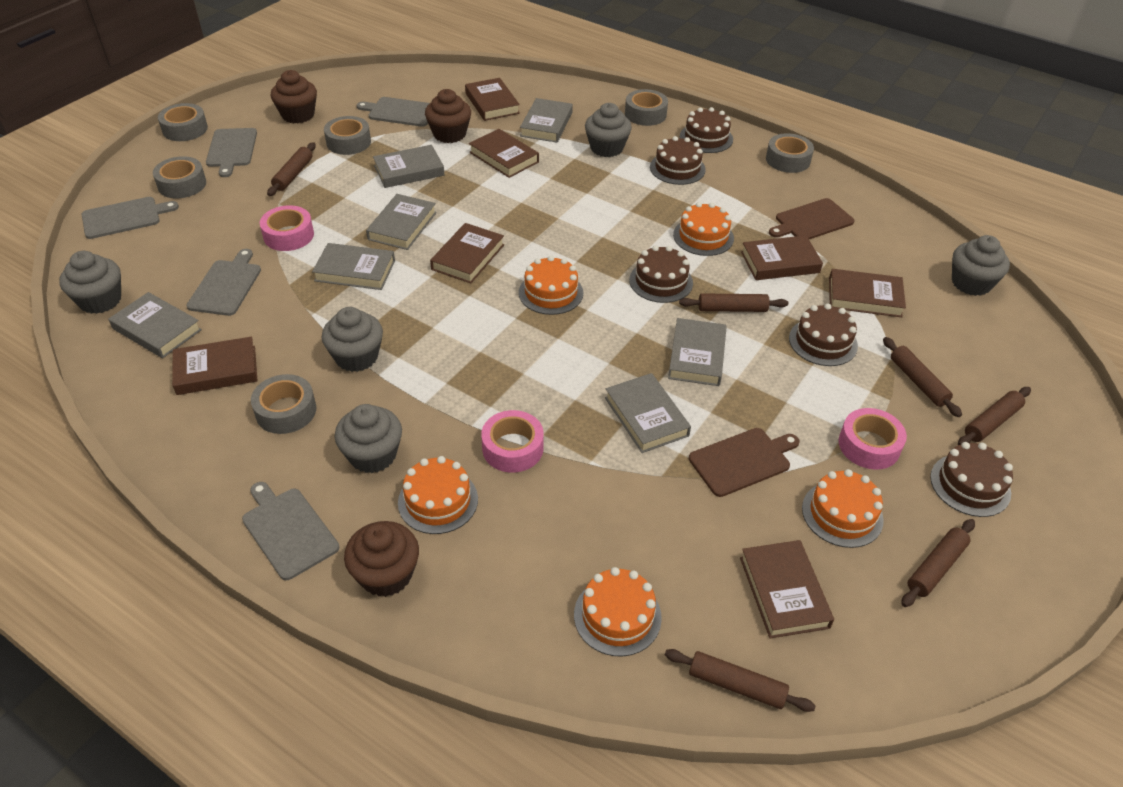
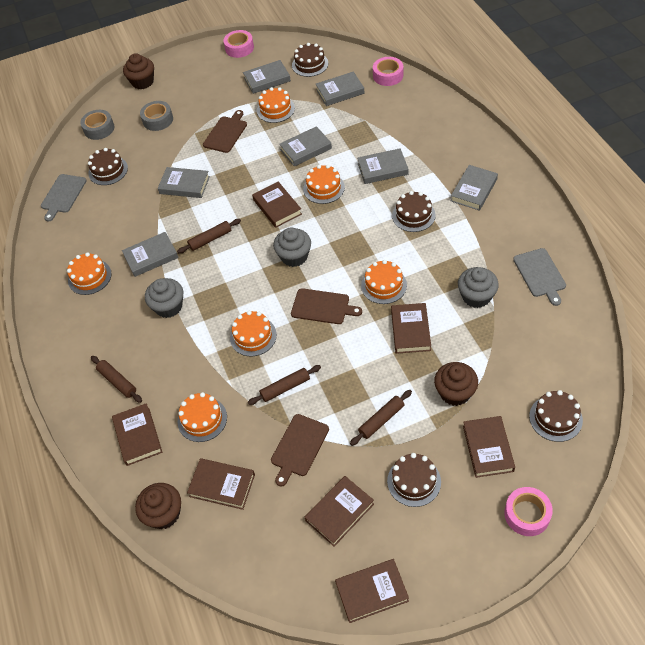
brown cutting board: 2 -> 3
brown rolling pin: 6 -> 4
grey cupcake: 5 -> 3
grey cutting board: 5 -> 2
grey tape: 6 -> 2
orange cake: 5 -> 6

